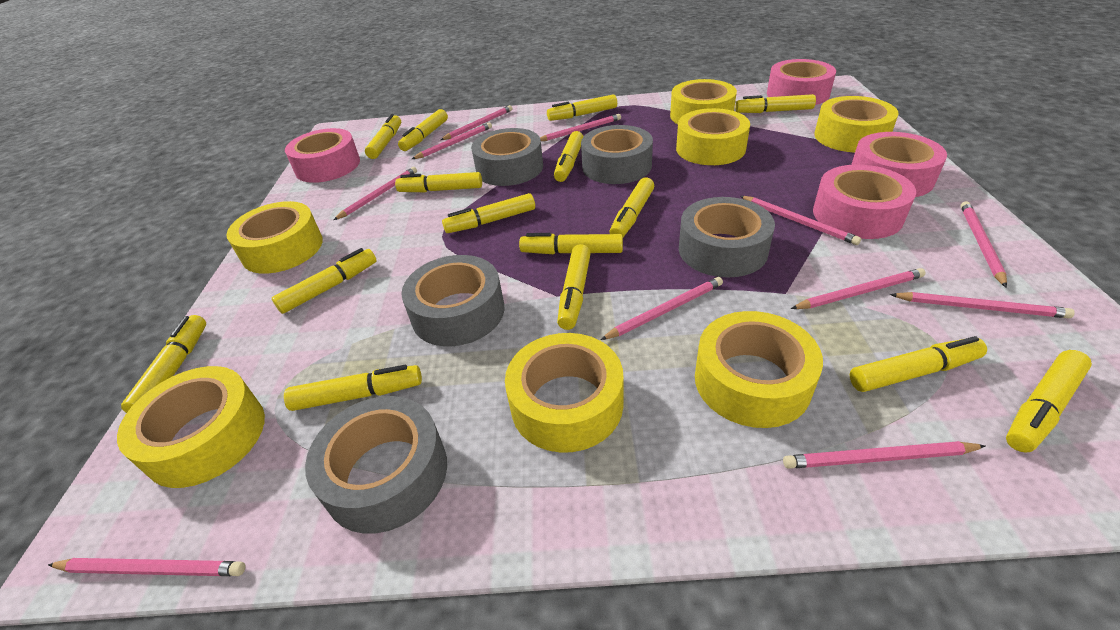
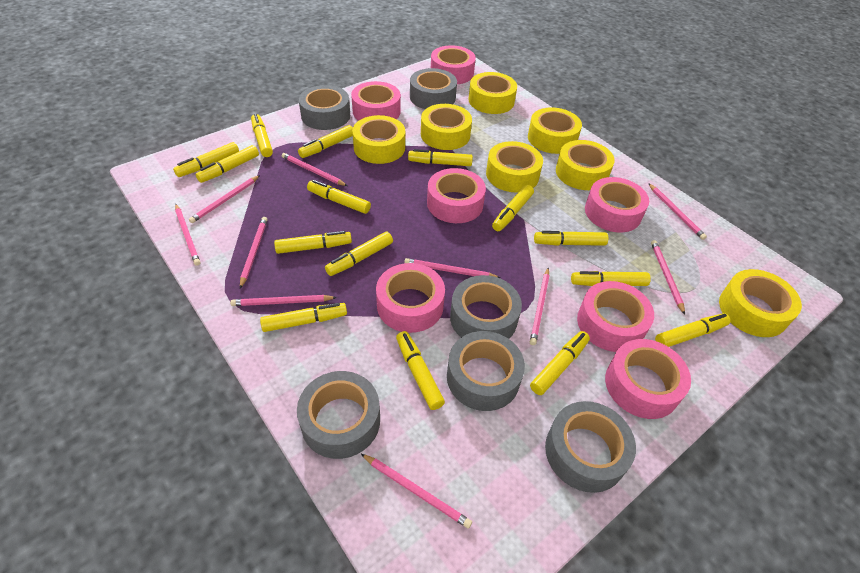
grey tape: 5 -> 6
pink pencil: 11 -> 10
pink tape: 4 -> 7

